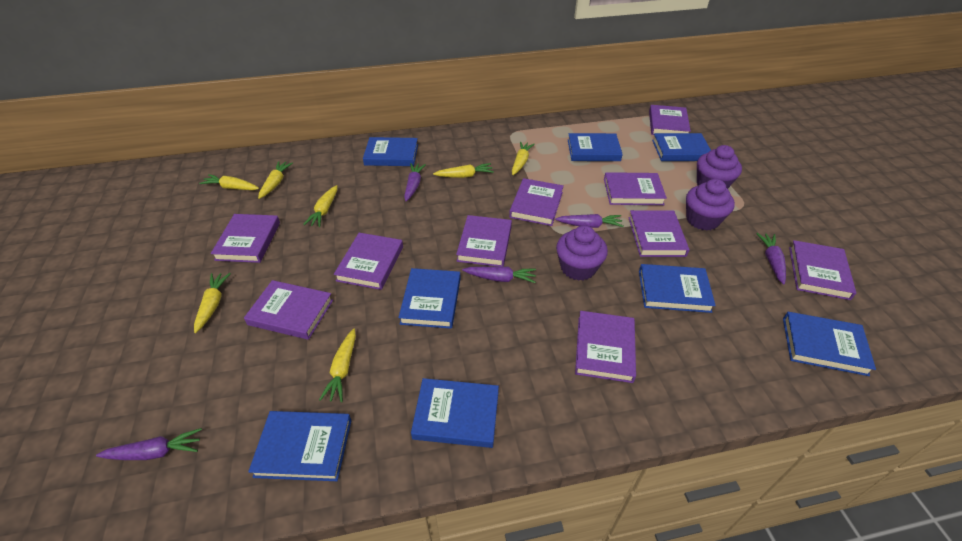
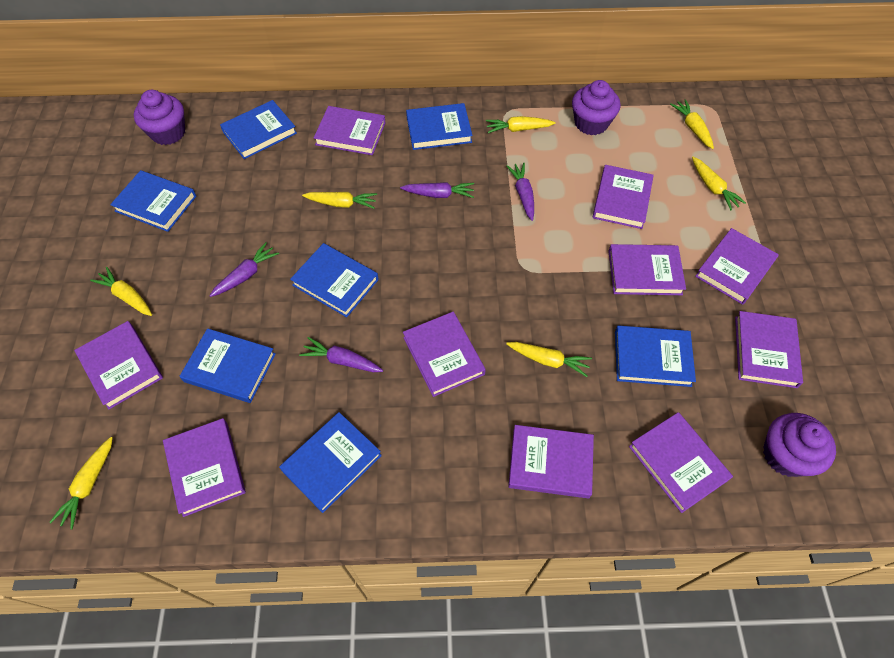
blue book: 8 -> 7
purple carrot: 5 -> 4

